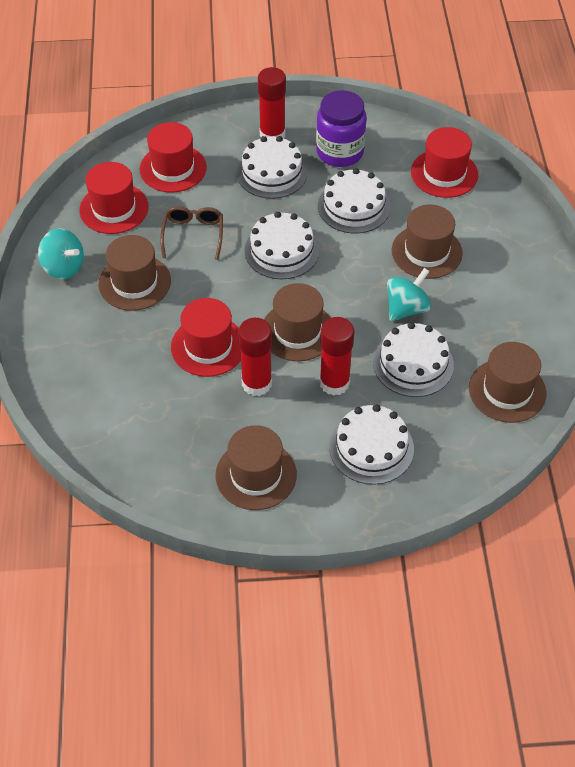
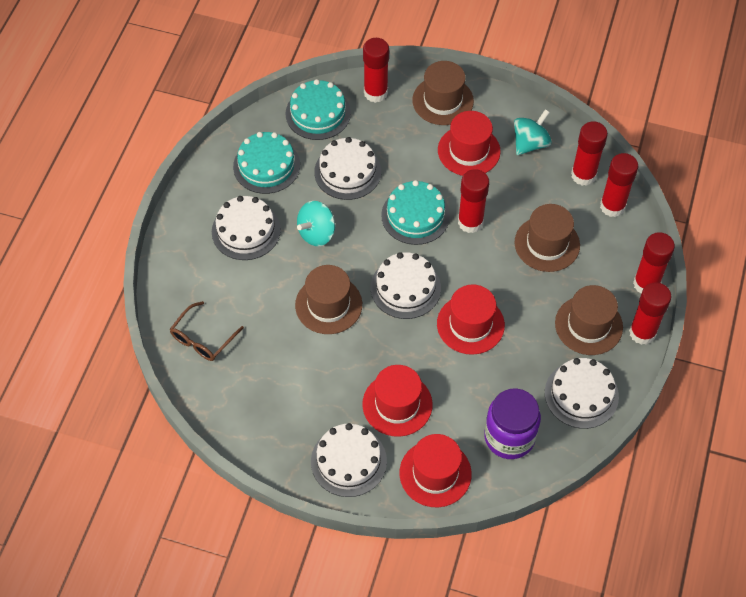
brown hat: 5 -> 4
red glue stick: 3 -> 6
turquoise cake: 0 -> 3

